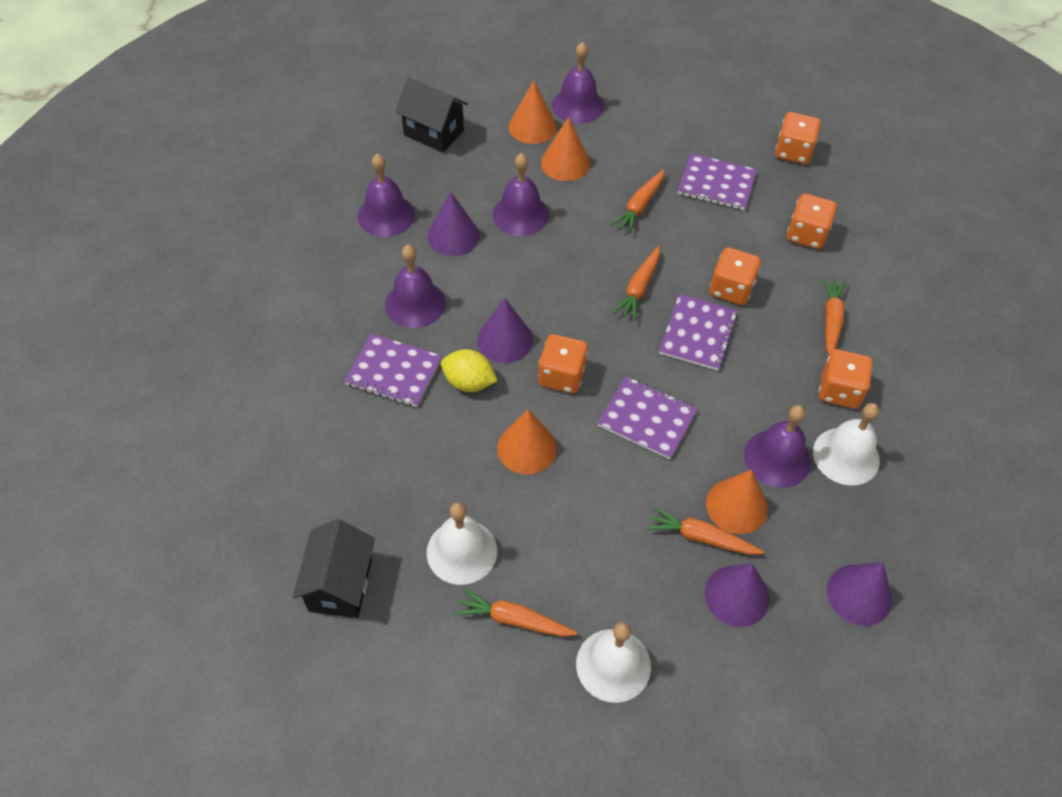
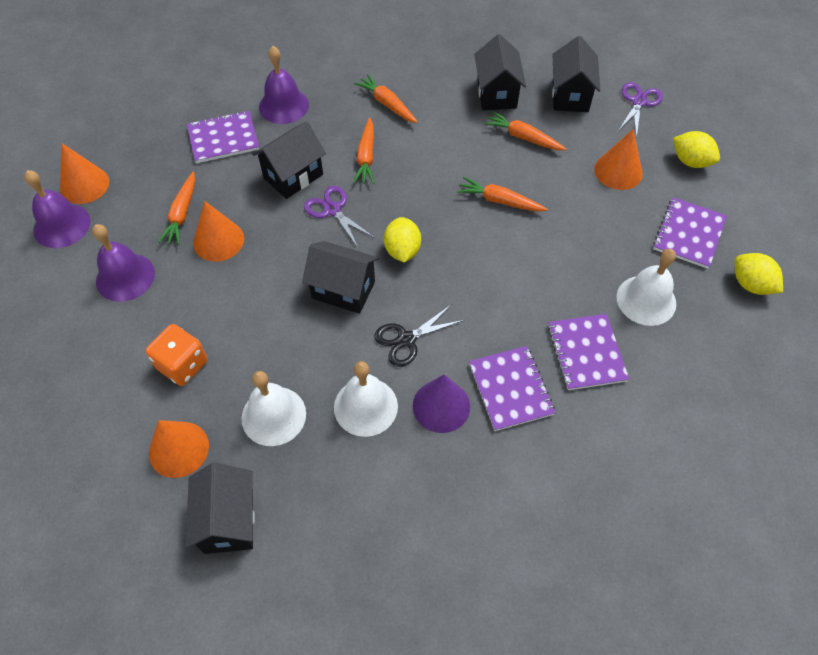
black house: 2 -> 5
black scissors: 0 -> 1
orange dice: 5 -> 1
purple bell: 5 -> 3
purple cone: 4 -> 1
purple scissors: 0 -> 2
yellow lemon: 1 -> 3

